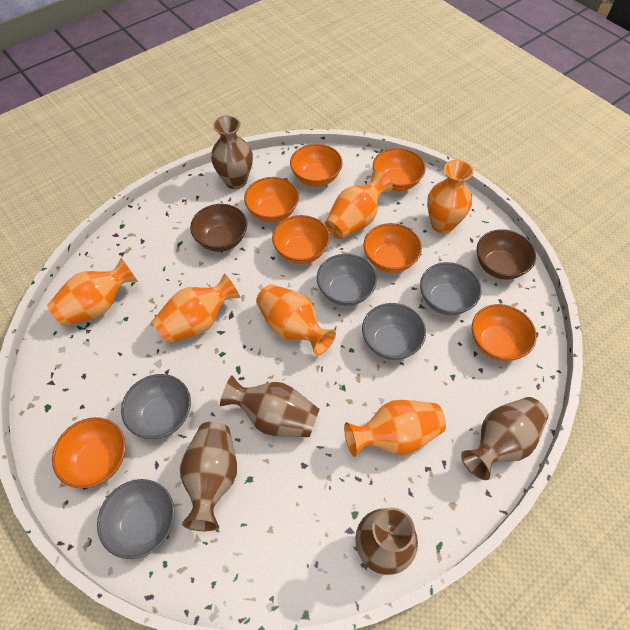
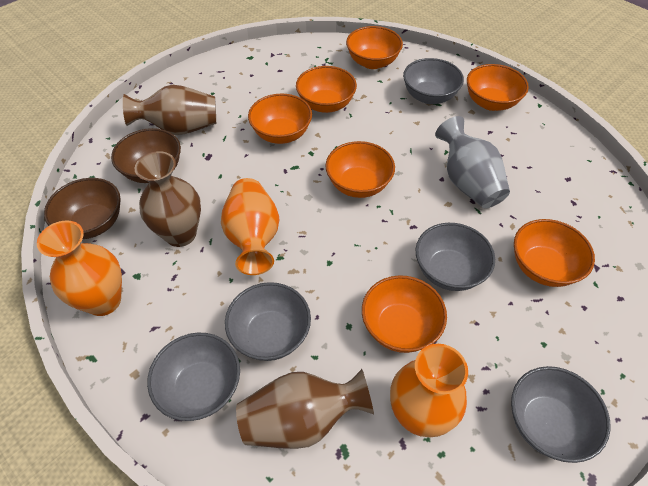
brown vase: 5 -> 3
grey vase: 0 -> 1
orange vase: 6 -> 3

